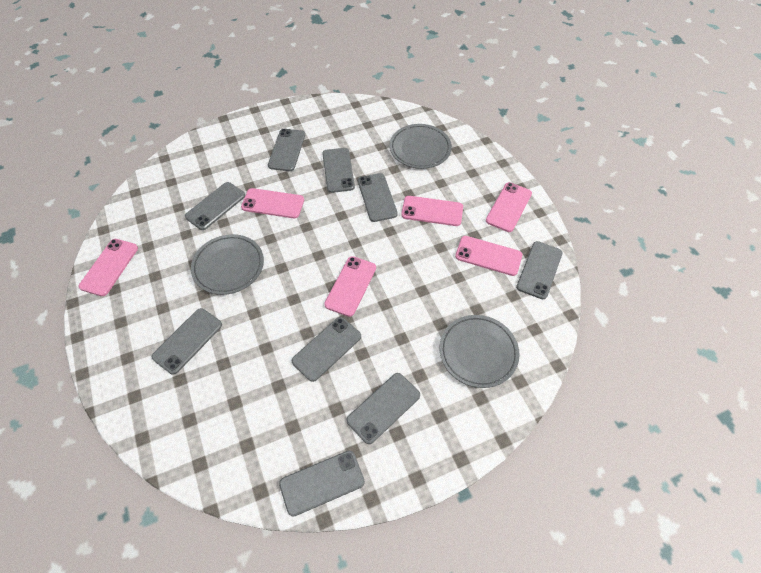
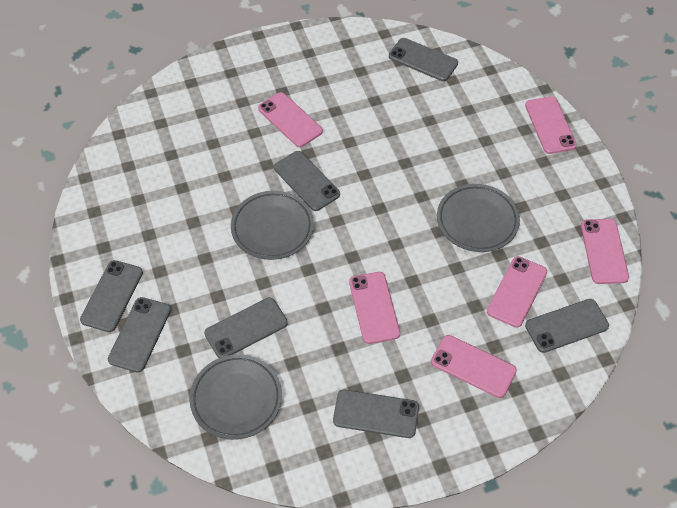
grey phone: 9 -> 7

